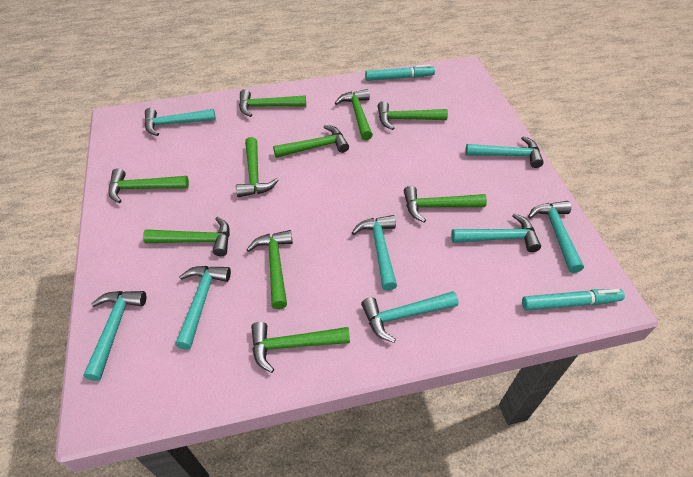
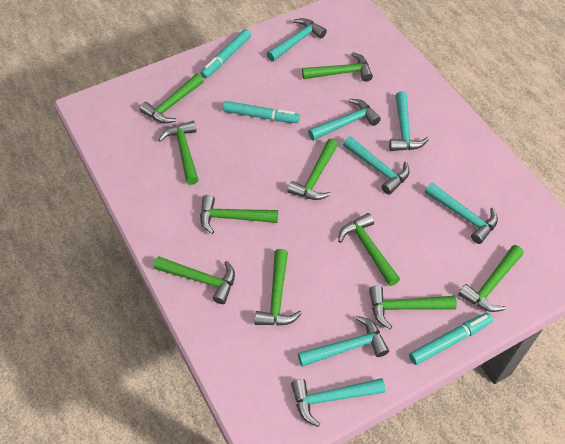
turquoise hammer: 8 -> 7
turquoise marker: 2 -> 3

